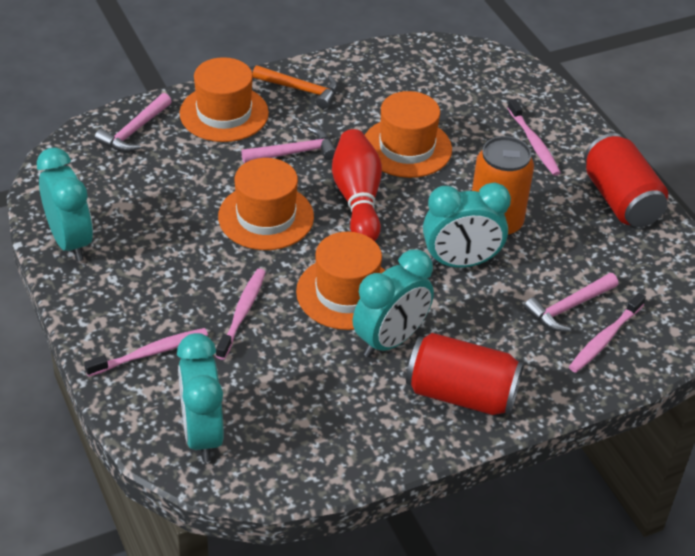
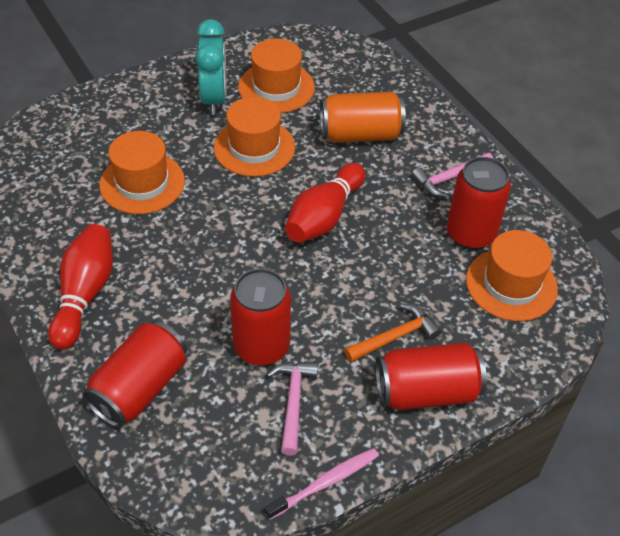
pink hammer: 3 -> 2
pink toothbrush: 4 -> 1
red bowling pin: 1 -> 2
red can: 2 -> 4
turquoise clock: 4 -> 1

